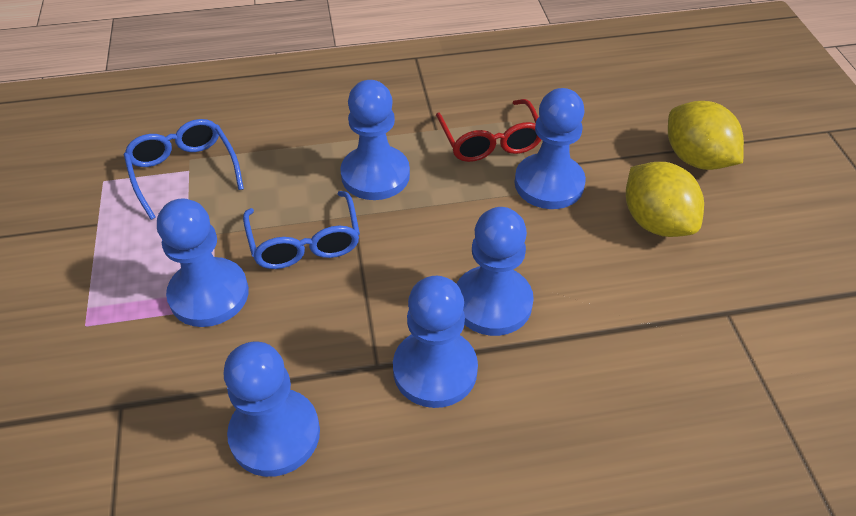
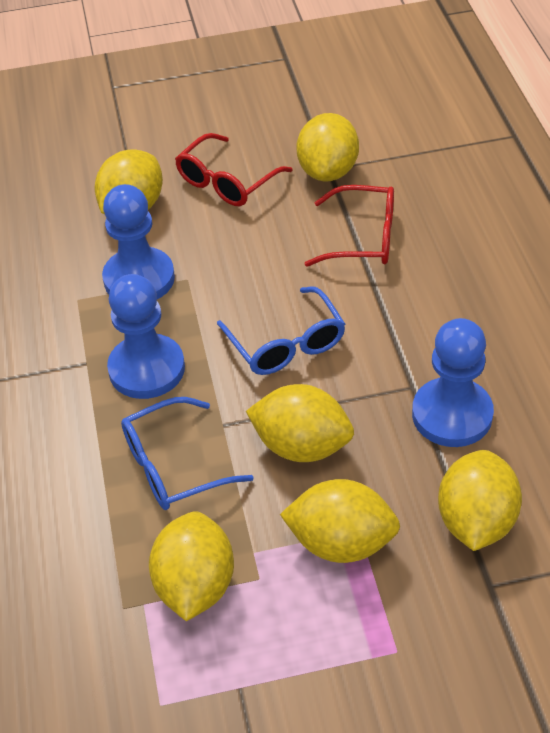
blue pawn: 6 -> 3
red glasses: 1 -> 2
yellow lemon: 2 -> 6

